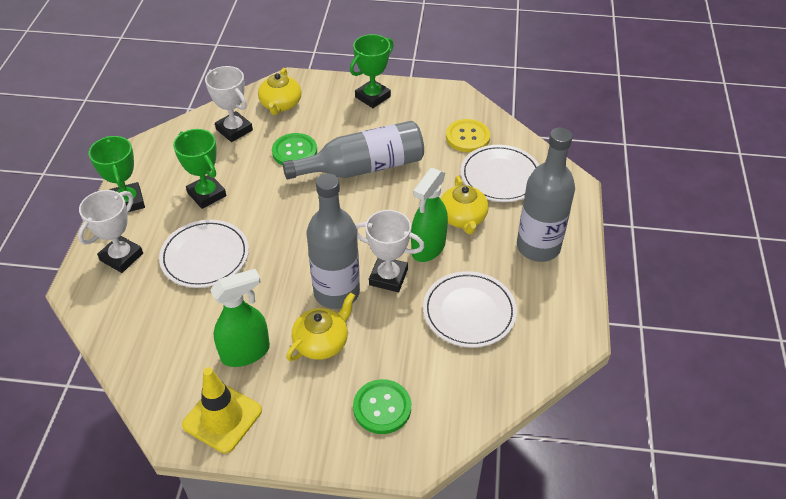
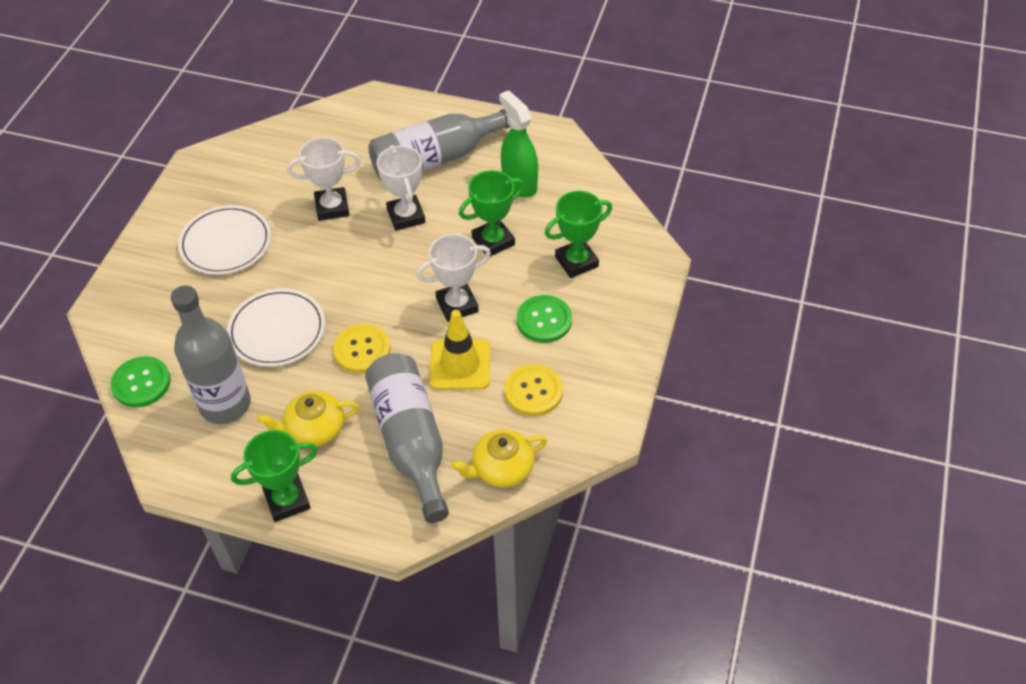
green spray bottle: 2 -> 1
white plate: 3 -> 2
yellow button: 1 -> 2
yellow teapot: 3 -> 2

